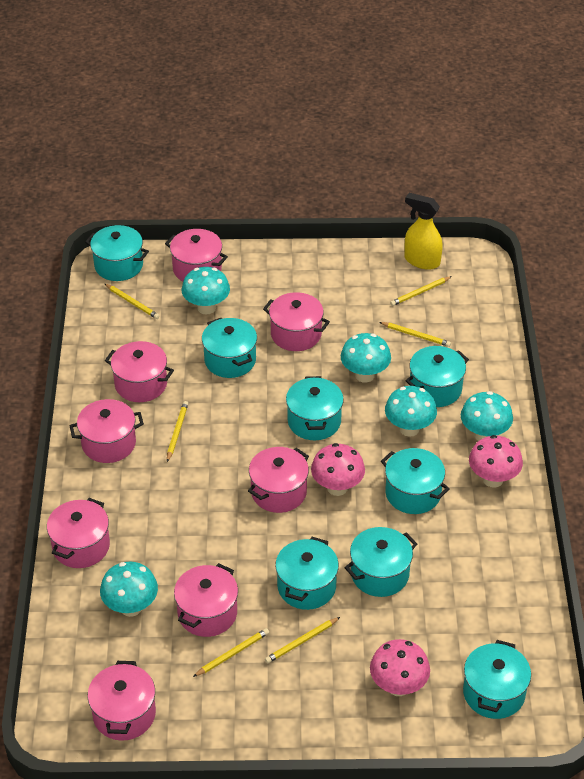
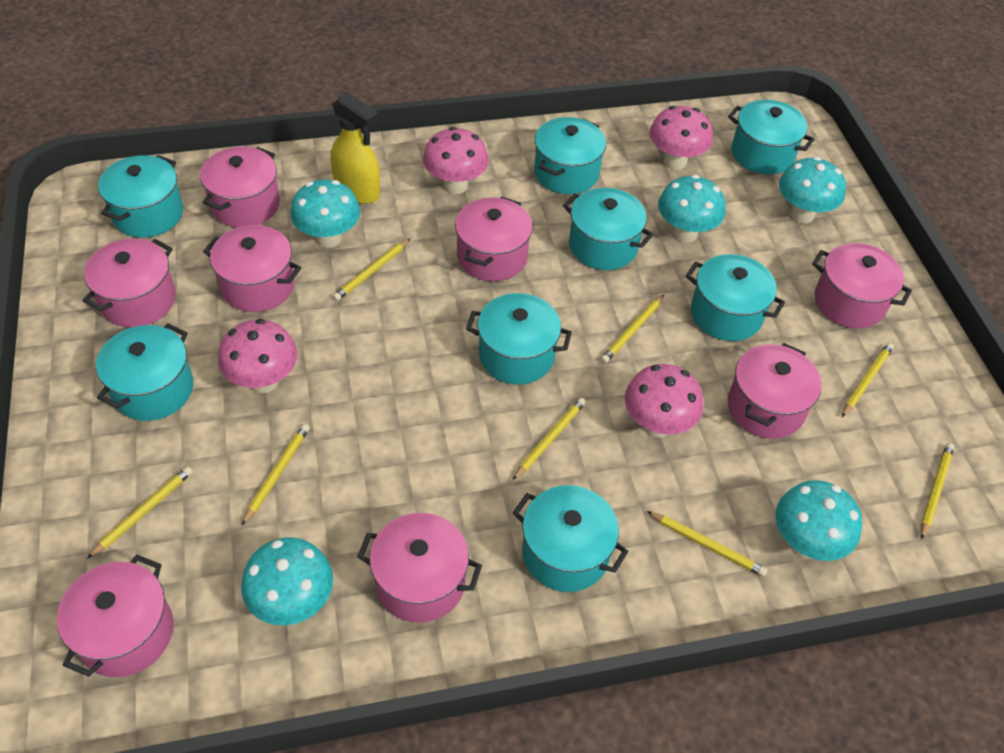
pink mushroom: 3 -> 4
yellow pencil: 6 -> 8

